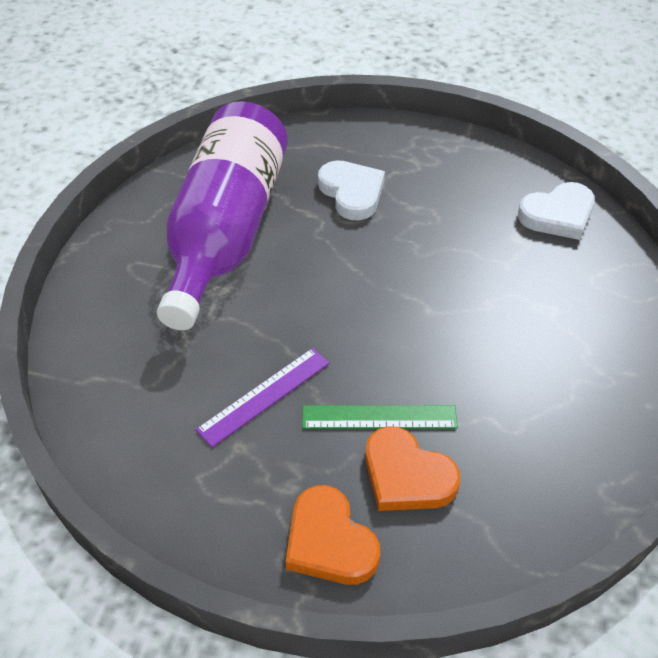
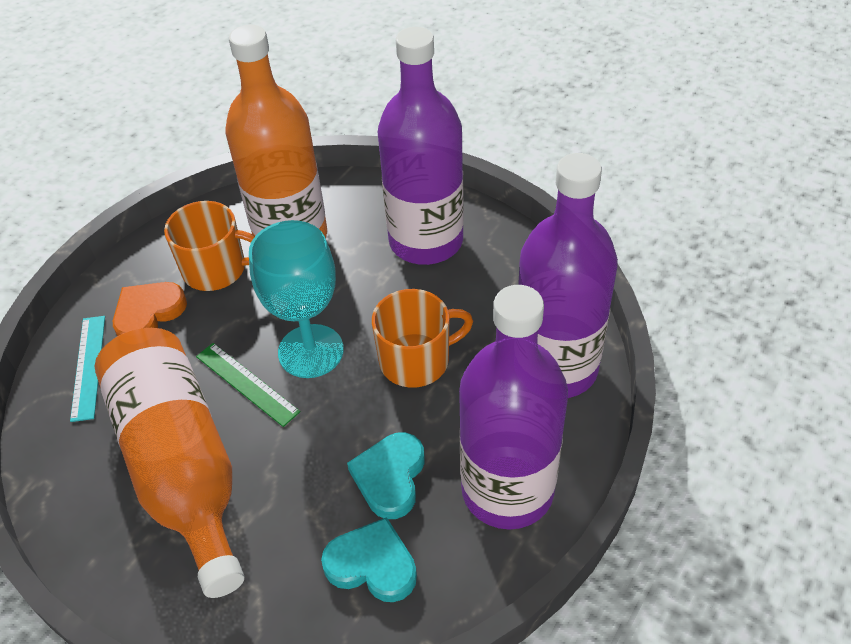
orange bottle: 0 -> 2
orange heart: 2 -> 1
orange mug: 0 -> 2
purple bottle: 1 -> 3
purple ruler: 1 -> 0
turquoise goblet: 0 -> 1
turquoise heart: 0 -> 2
turquoise ruler: 0 -> 1
white heart: 2 -> 0

